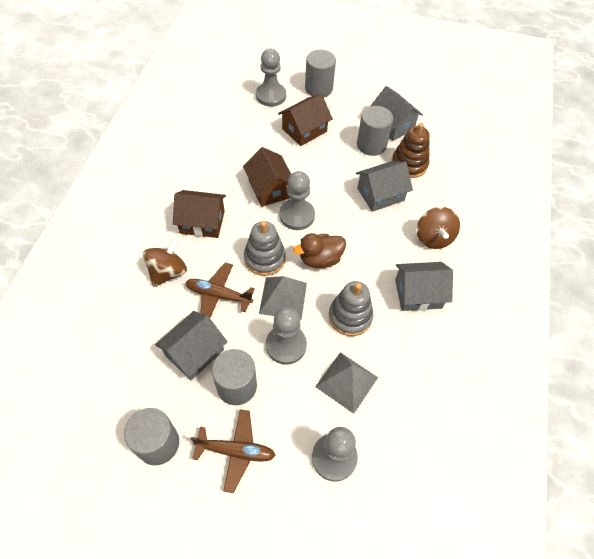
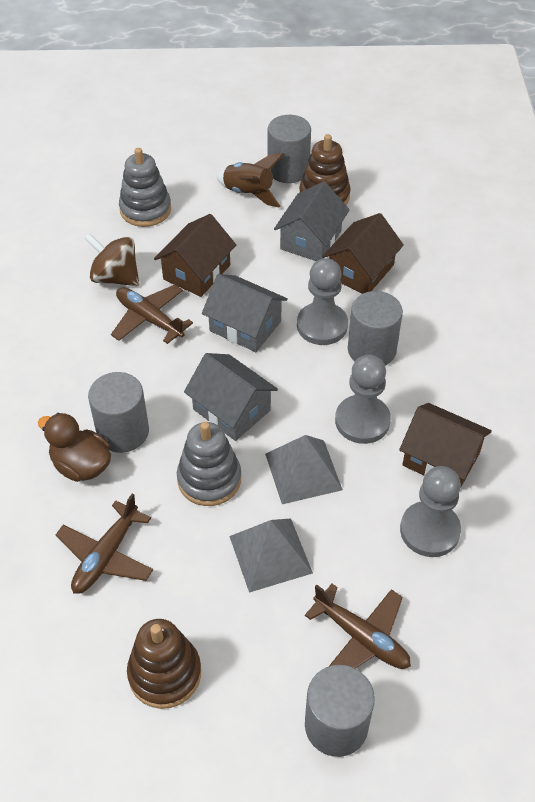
brown plane: 2 -> 3
brown rocket: 0 -> 1
brown spinning top: 2 -> 1
brown stacking toy: 1 -> 2
grey house: 4 -> 3
grey pawn: 4 -> 3

